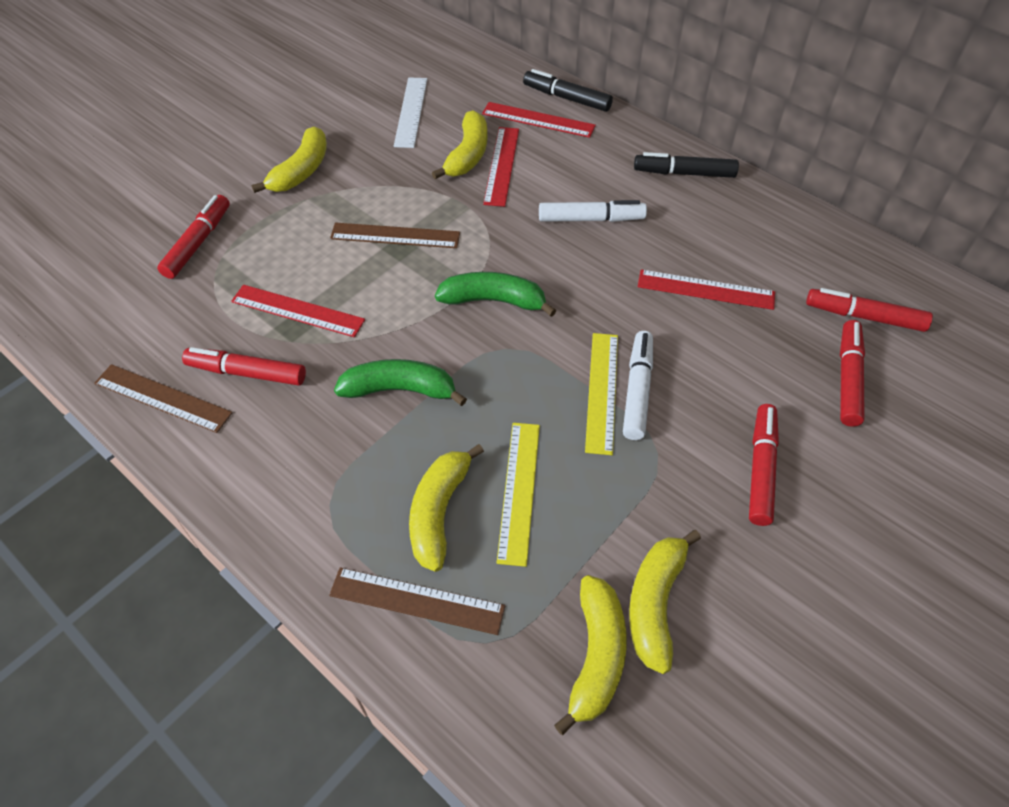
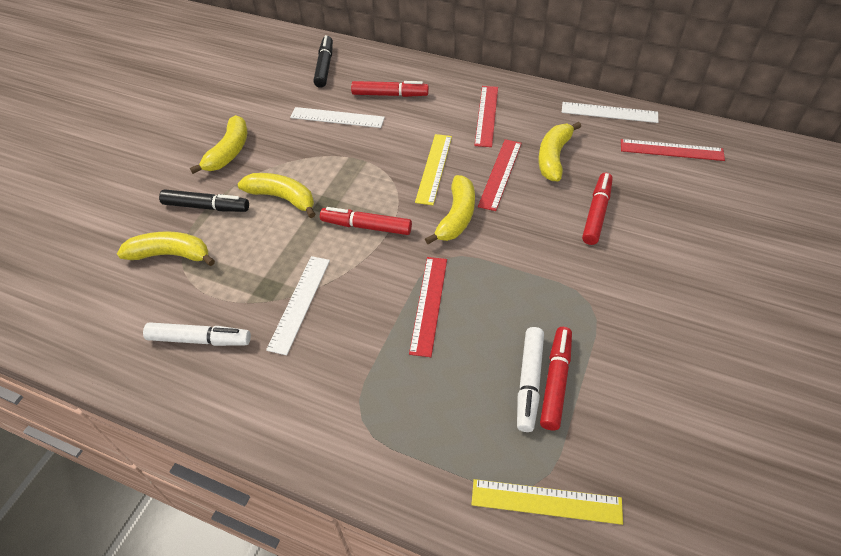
brown ruler: 3 -> 0
green banana: 2 -> 0
red marker: 5 -> 4
white ruler: 1 -> 3

